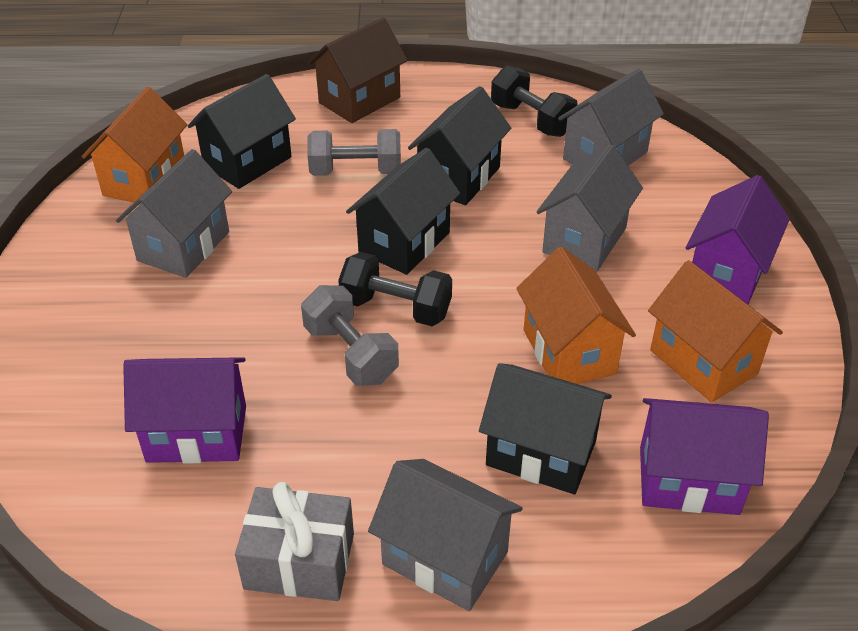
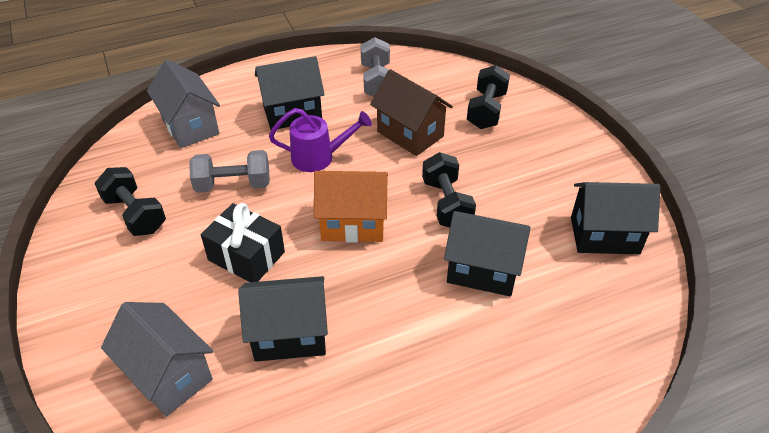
black dumbbell: 2 -> 3
black gift: 0 -> 1
grey gift: 1 -> 0
grey house: 4 -> 2
orange house: 3 -> 1
purple house: 3 -> 0
purple watering can: 0 -> 1

